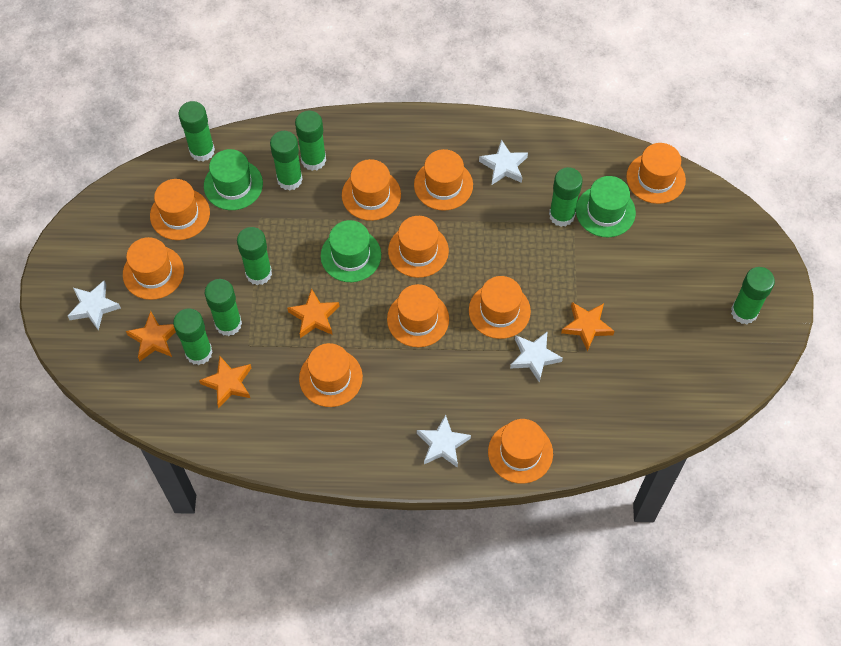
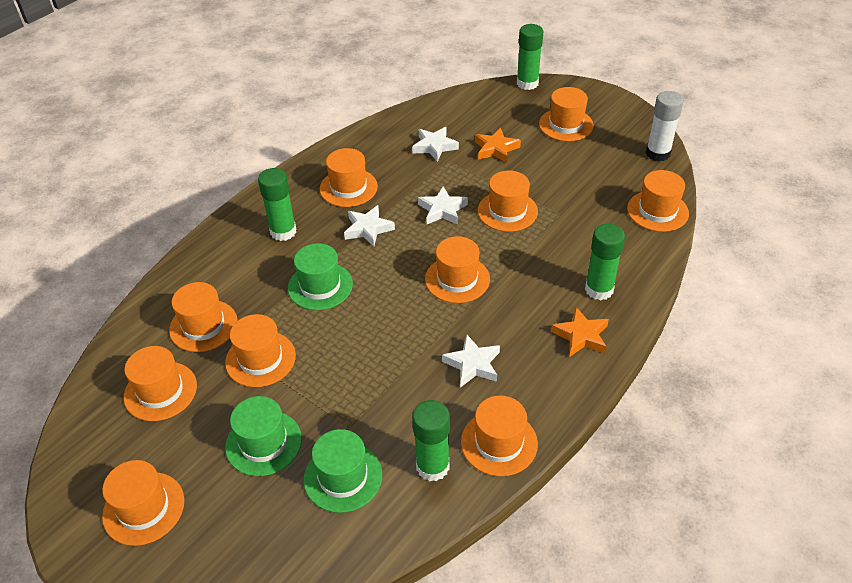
green glue stick: 8 -> 4
orange star: 4 -> 2
white glue stick: 0 -> 1

